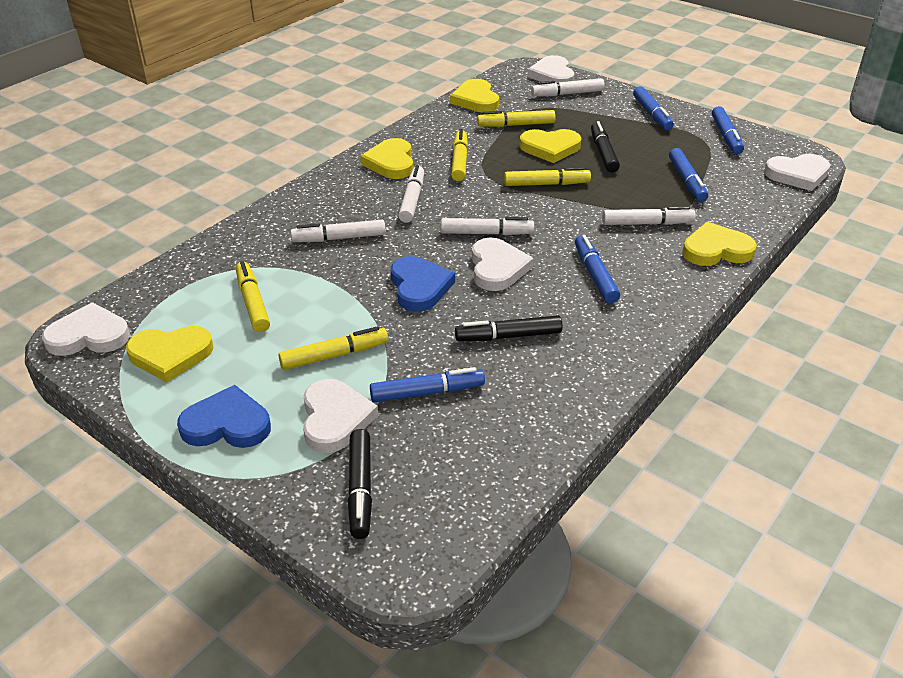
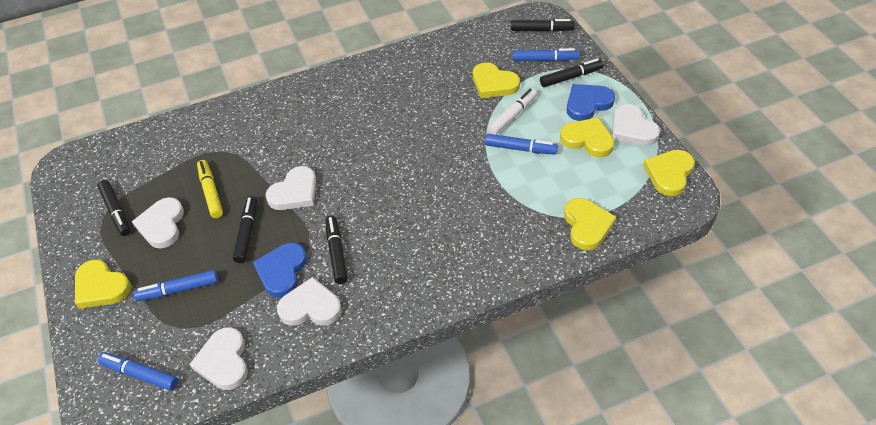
black marker: 3 -> 5
blue marker: 5 -> 4
white marker: 5 -> 1
yellow marker: 5 -> 1

